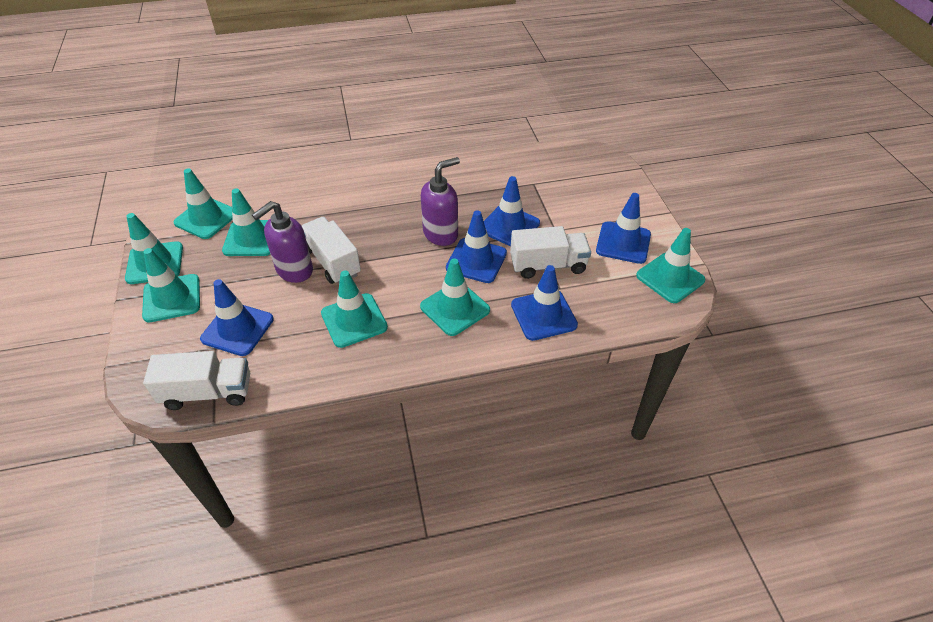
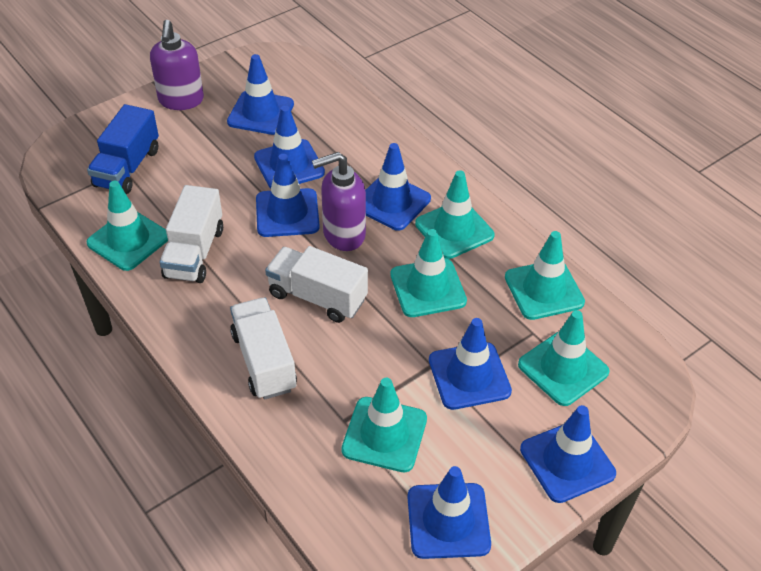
blue traffic cone: 5 -> 7
blue truck: 0 -> 1
turquoise traffic cone: 7 -> 6

